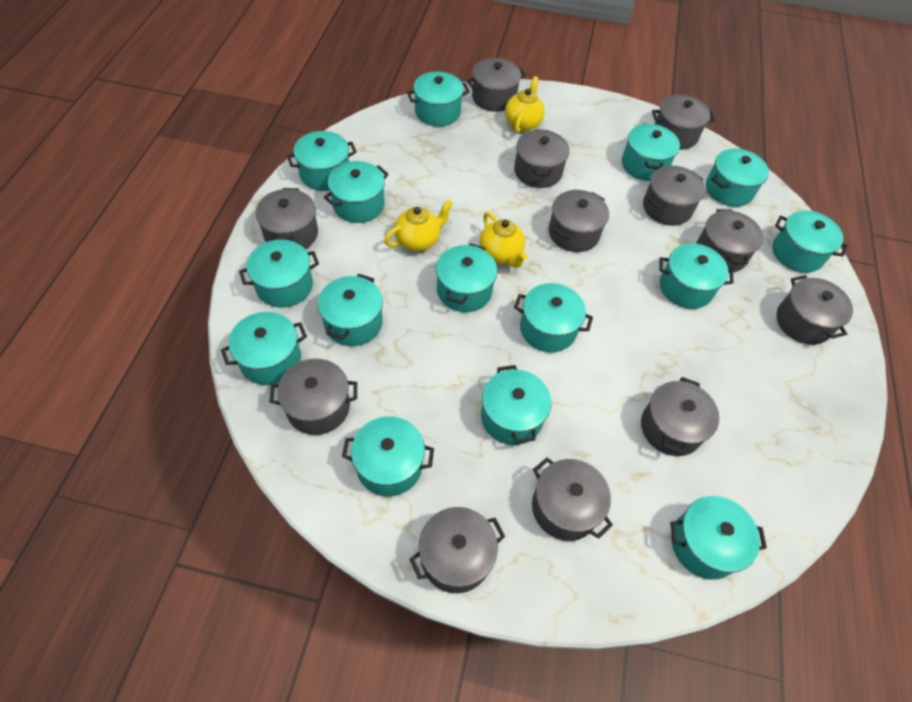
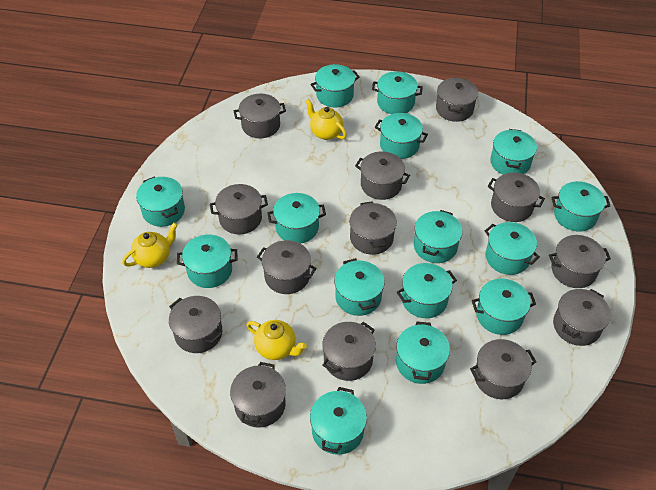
grey pot: 12 -> 13

